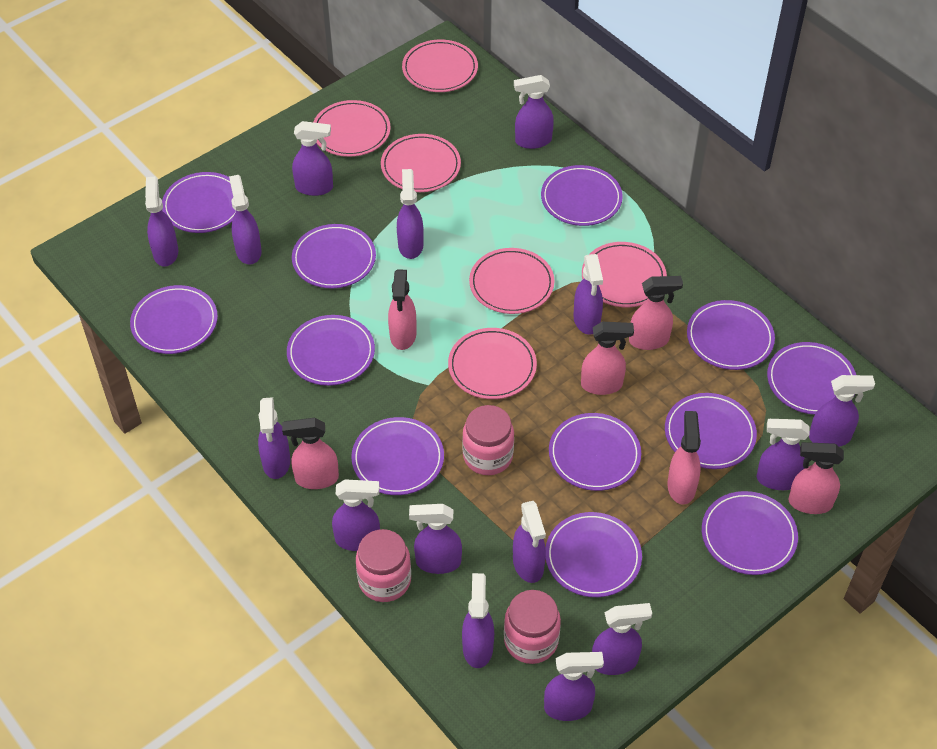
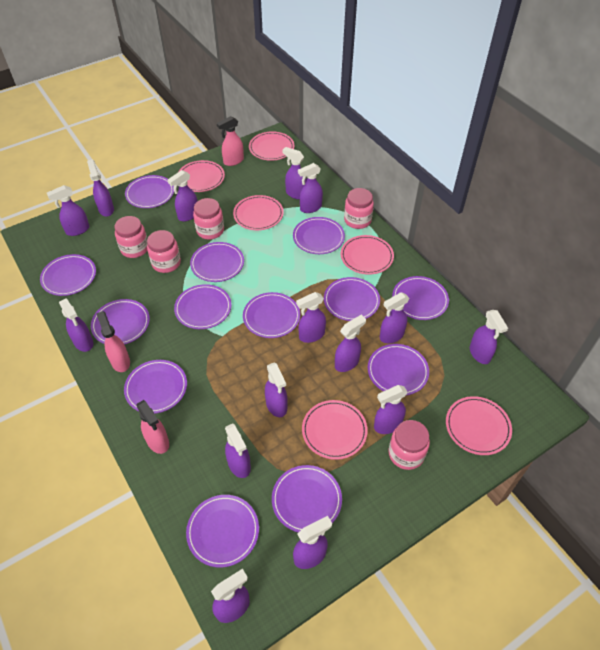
pink jar: 3 -> 5
pink spray bottle: 6 -> 3
purple plate: 12 -> 13

